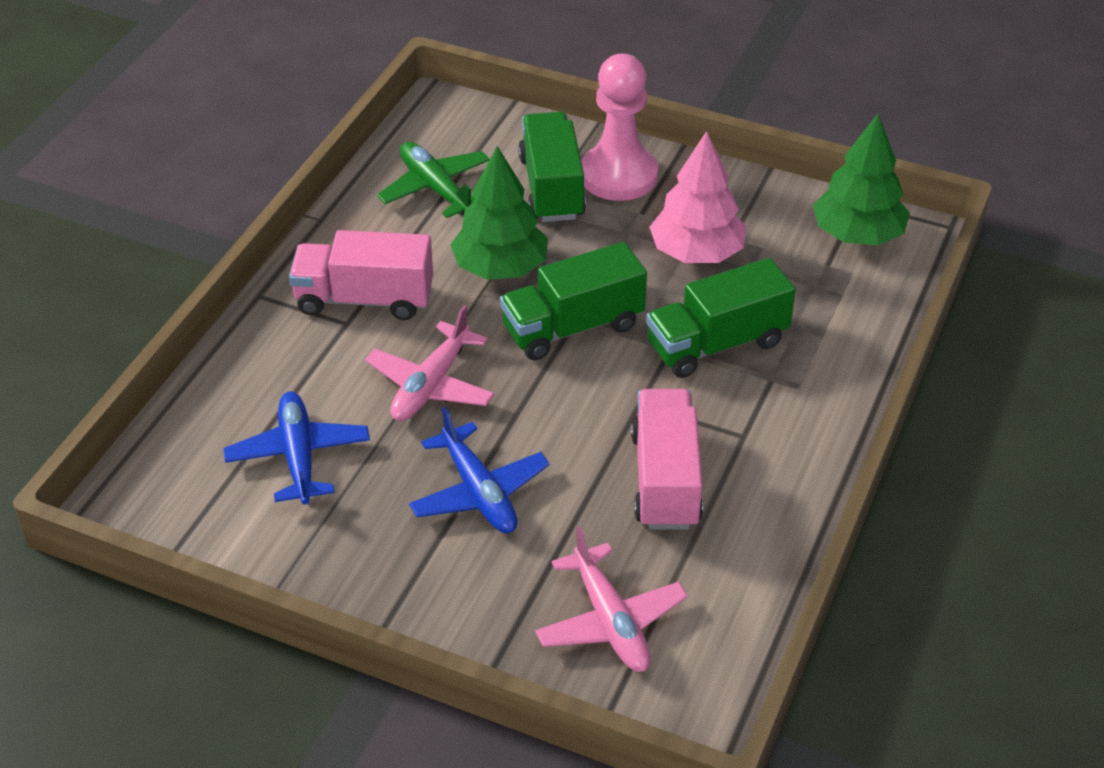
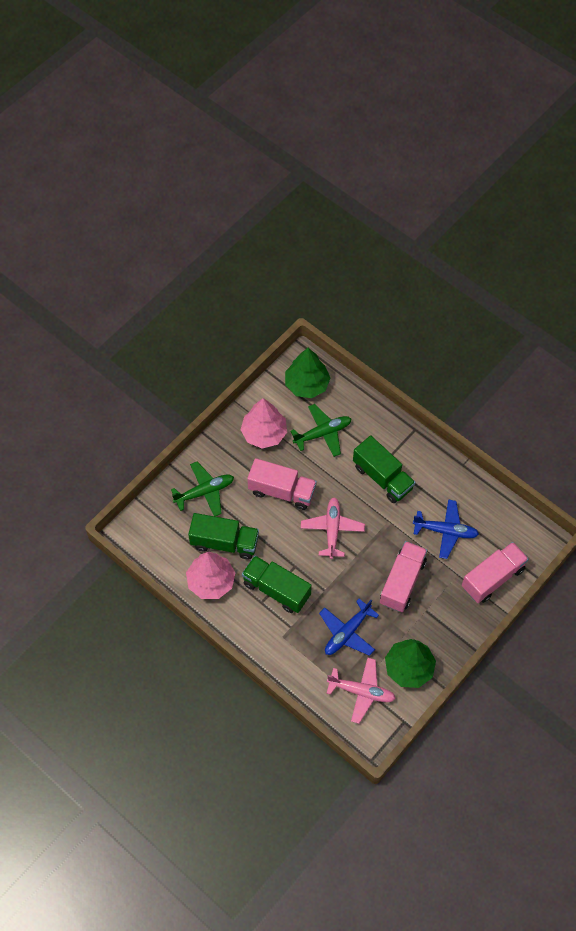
green plane: 1 -> 2
pink pawn: 1 -> 0
pink tree: 1 -> 2
pink truck: 2 -> 3

